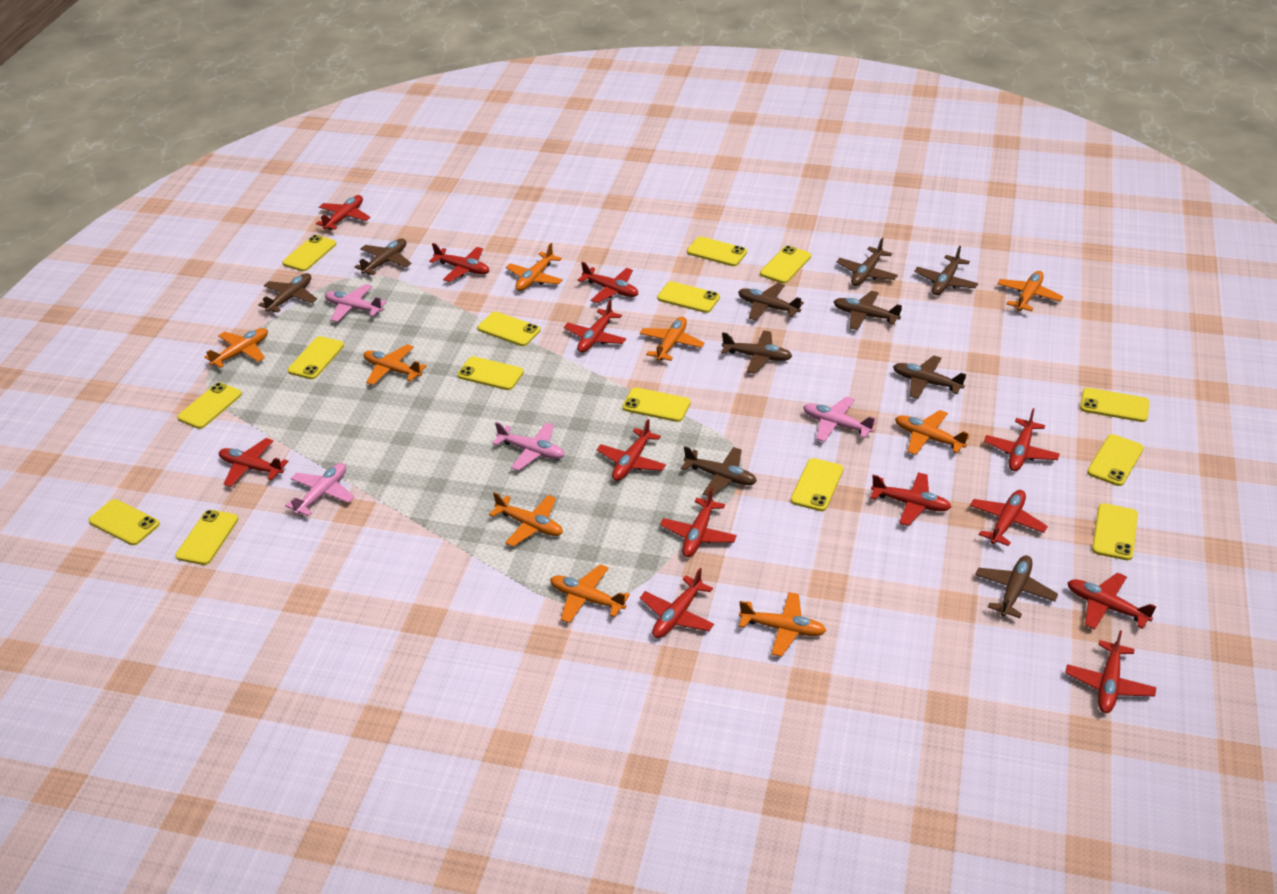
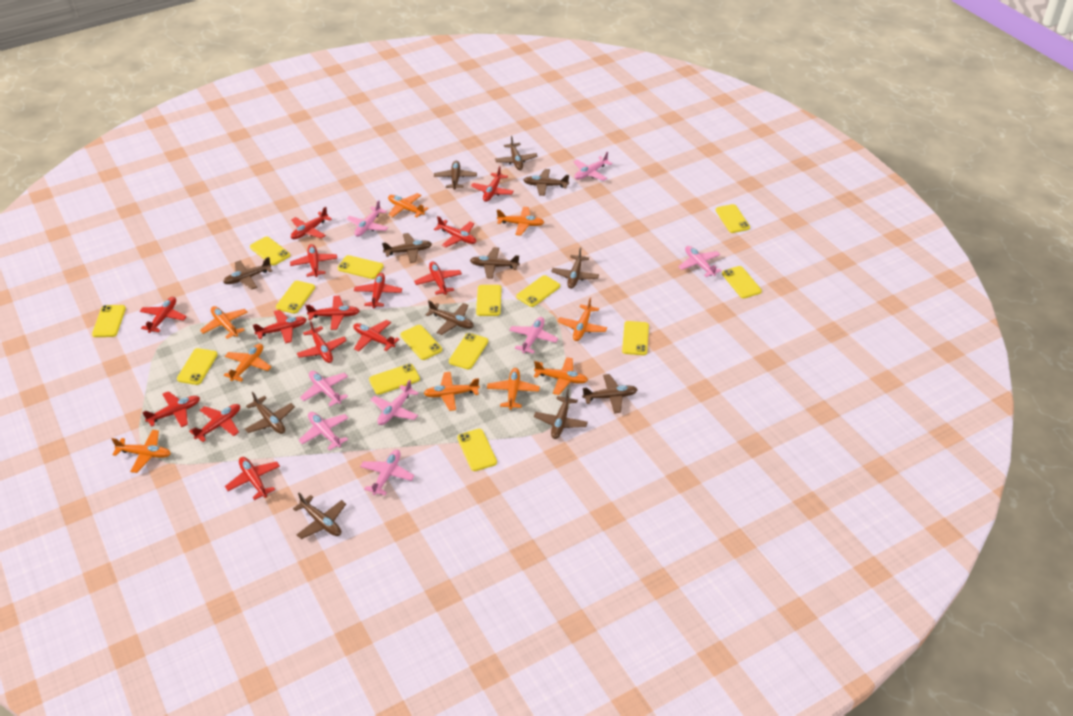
brown plane: 10 -> 12
pink plane: 4 -> 8
red plane: 13 -> 14
yellow phone: 15 -> 14

